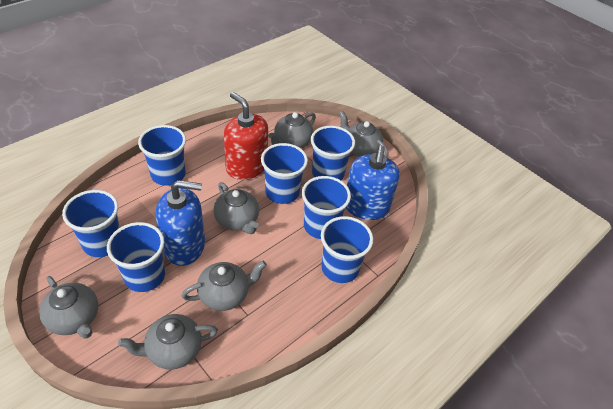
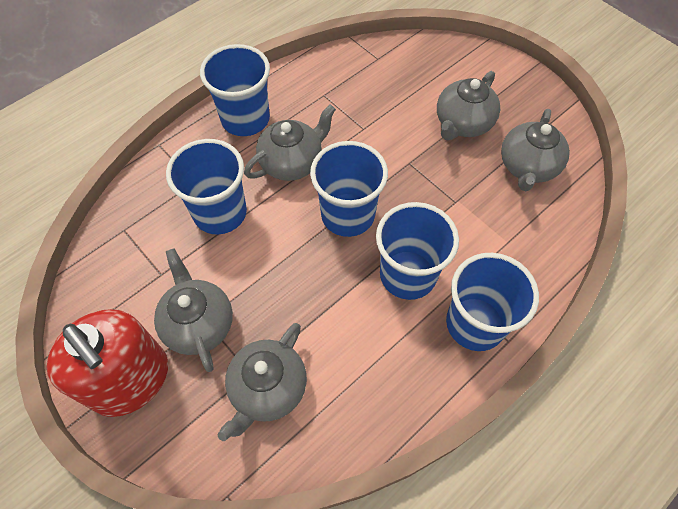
blue cup: 7 -> 5
blue soap dispenser: 2 -> 0
grey teapot: 6 -> 5

